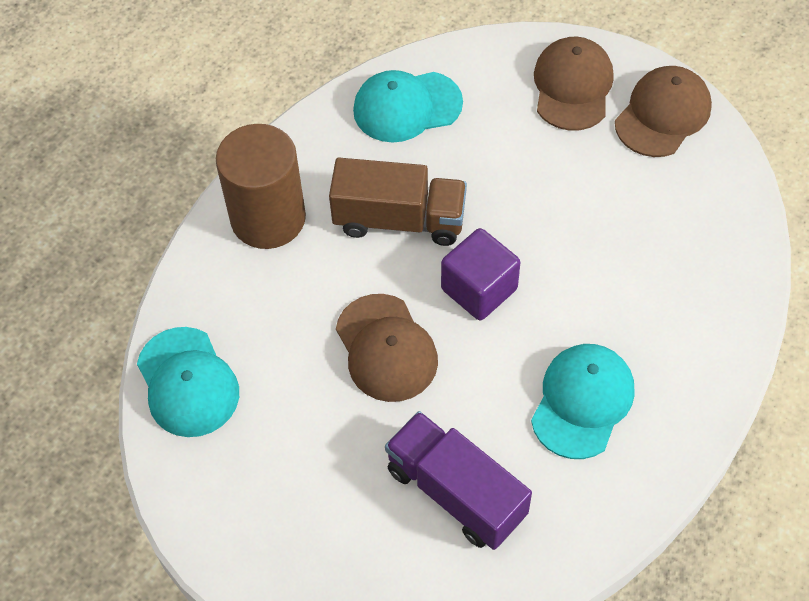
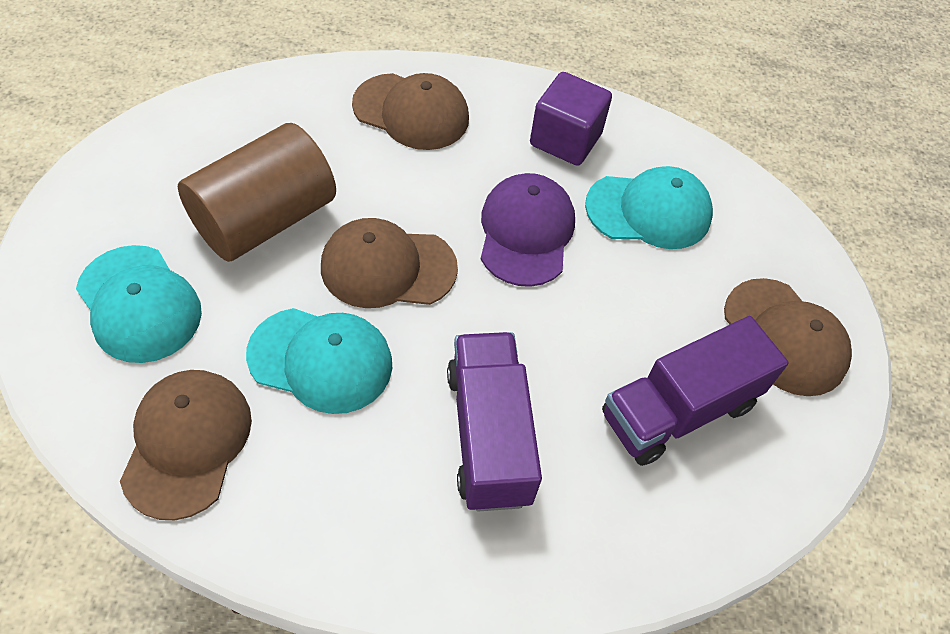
brown cap: 3 -> 4
brown truck: 1 -> 0
purple cap: 0 -> 1
purple truck: 1 -> 2

